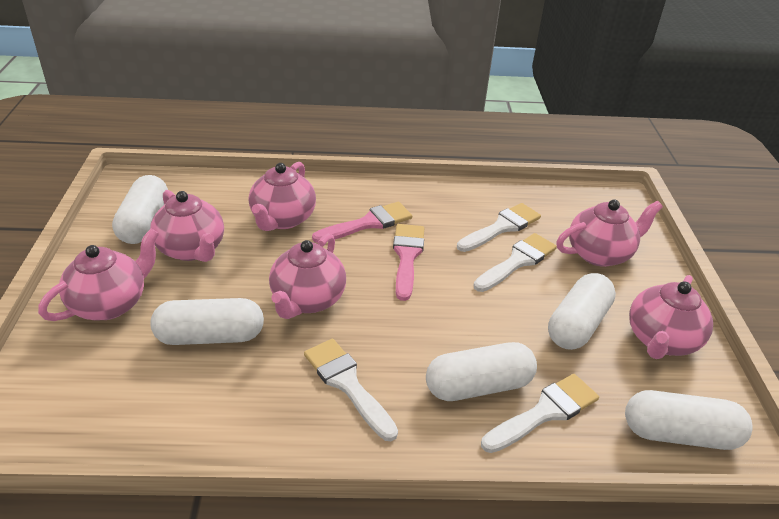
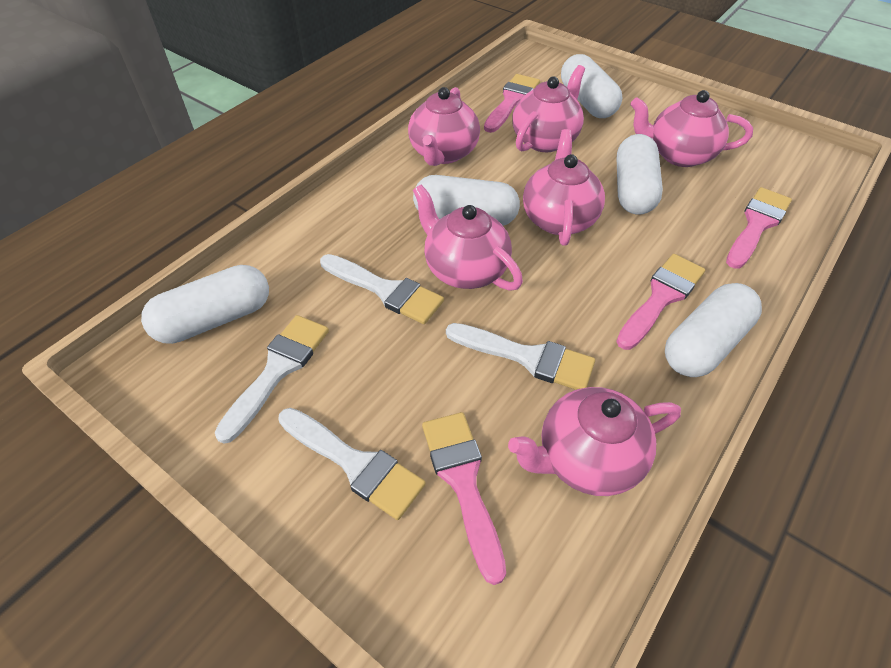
pink brush: 2 -> 4

